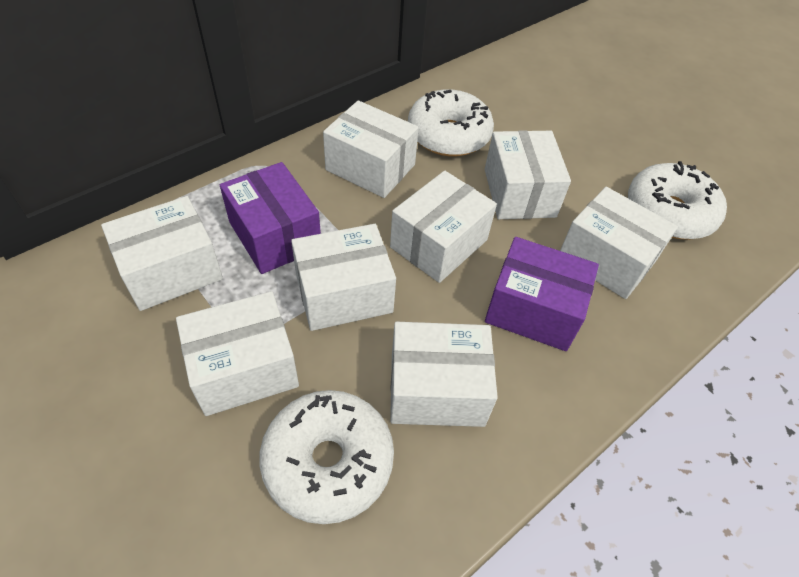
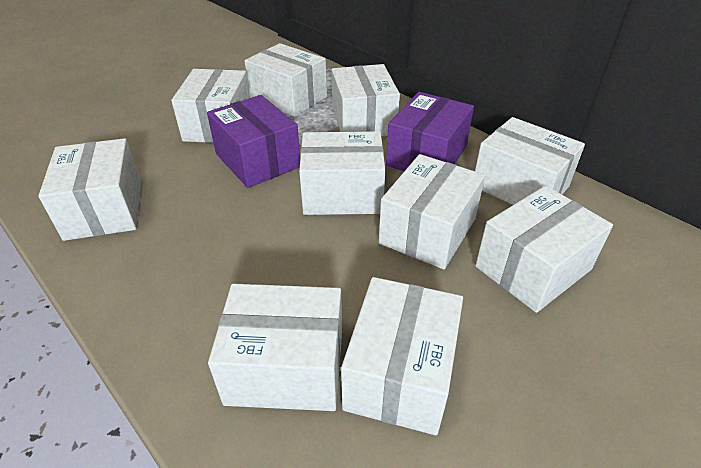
white box: 8 -> 10
white donut: 3 -> 0

